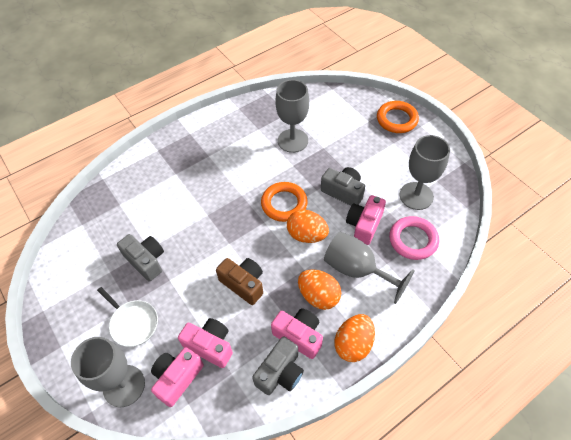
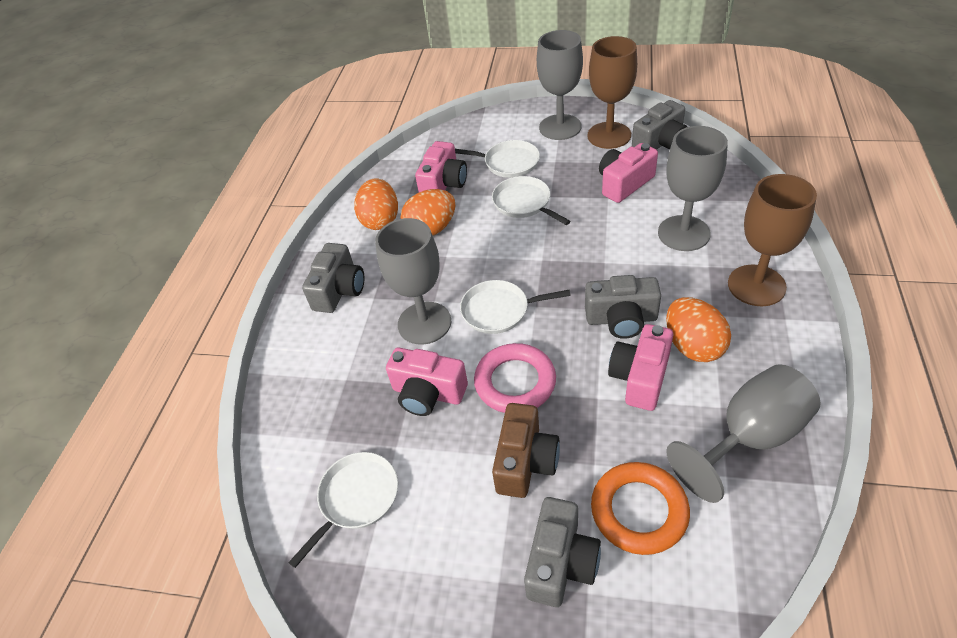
brown goblet: 0 -> 2
grey camera: 3 -> 4
orange ring: 2 -> 1
white pan: 1 -> 4

